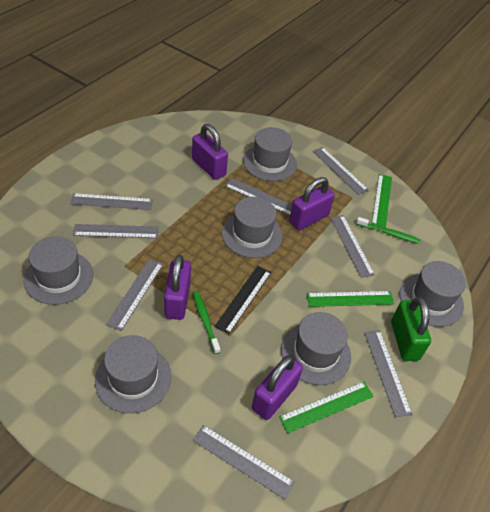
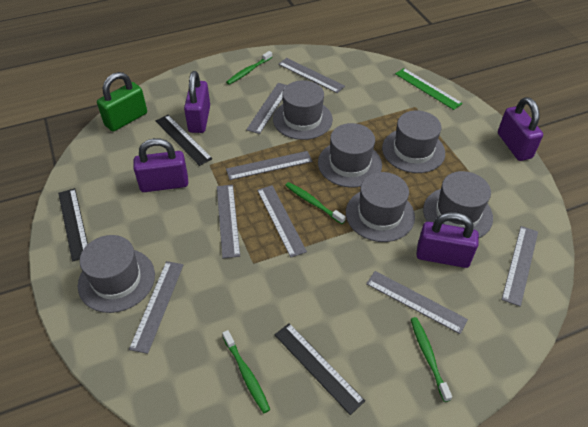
black ruler: 1 -> 3
green ruler: 3 -> 1
green toothbrush: 2 -> 4

